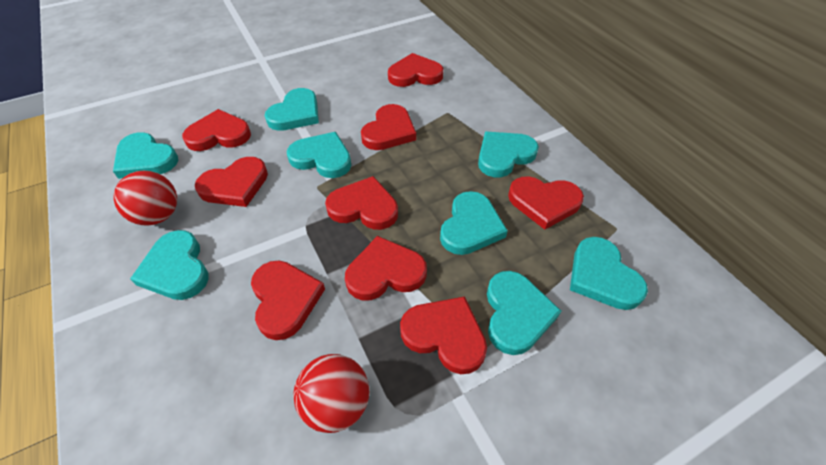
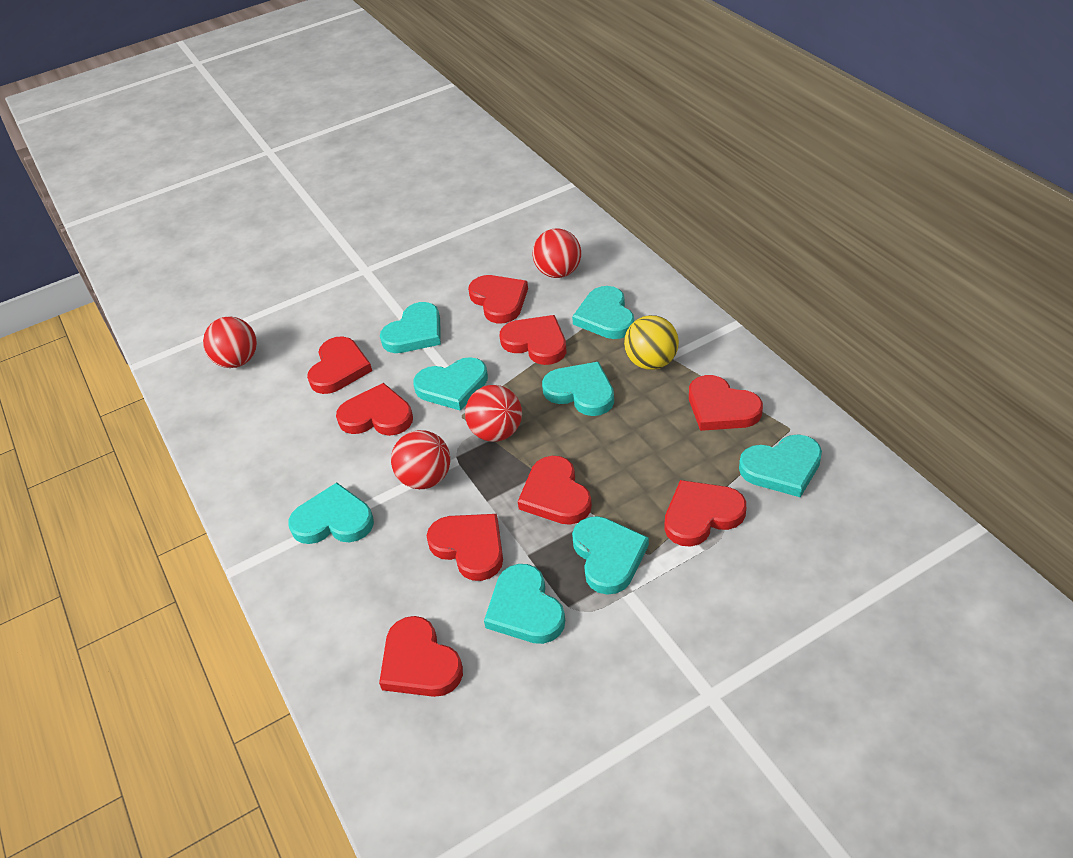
red ball: 2 -> 4
yellow ball: 0 -> 1

